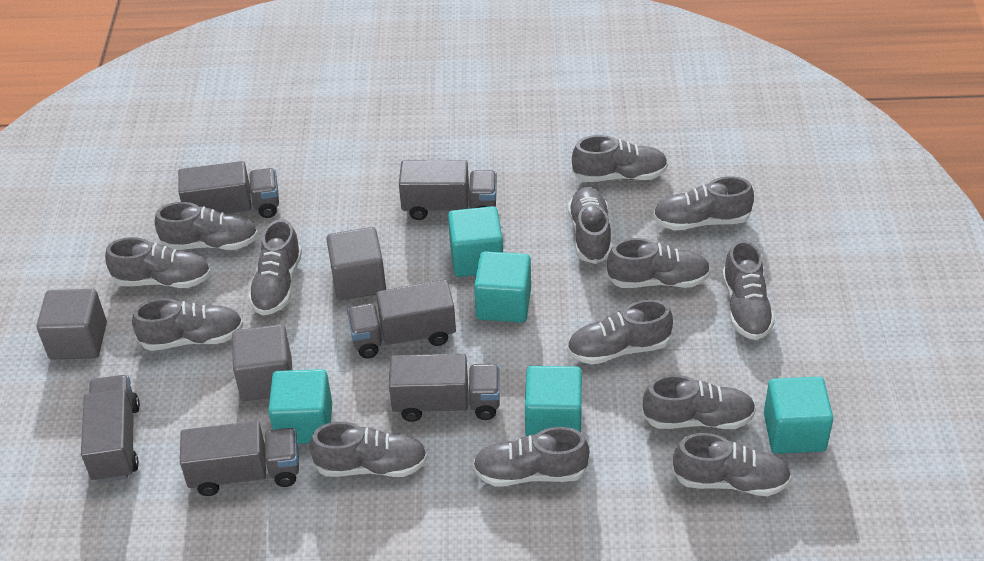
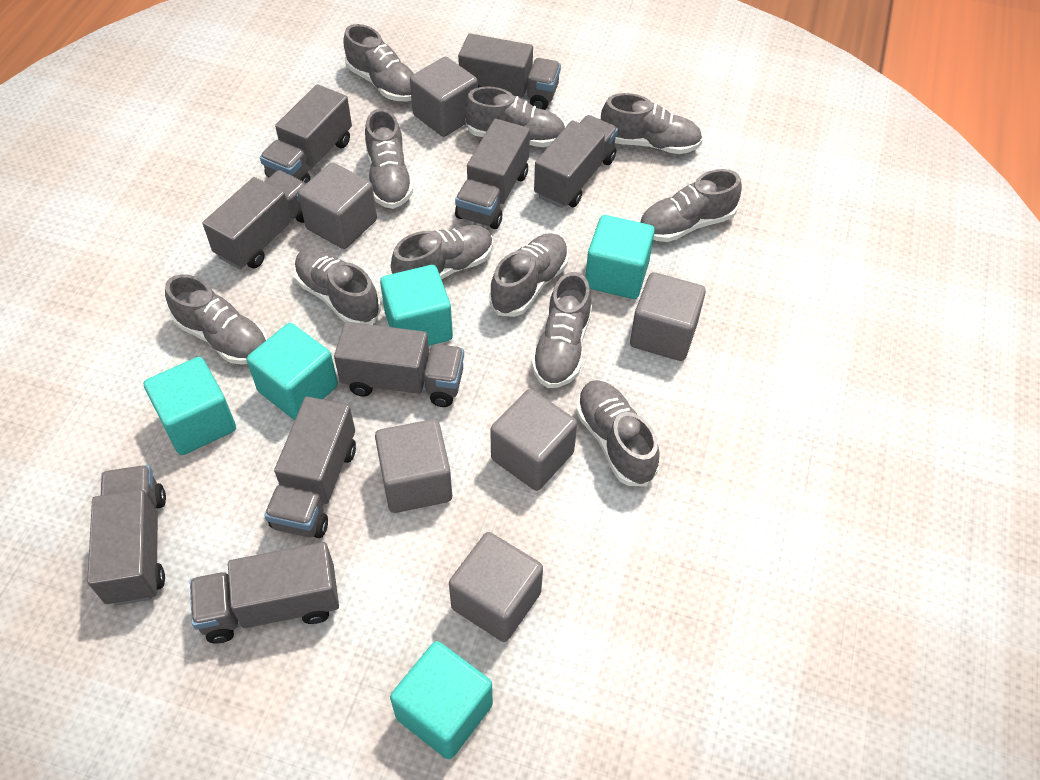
grey cube: 3 -> 6
grey shoe: 14 -> 11
grey truck: 6 -> 9

